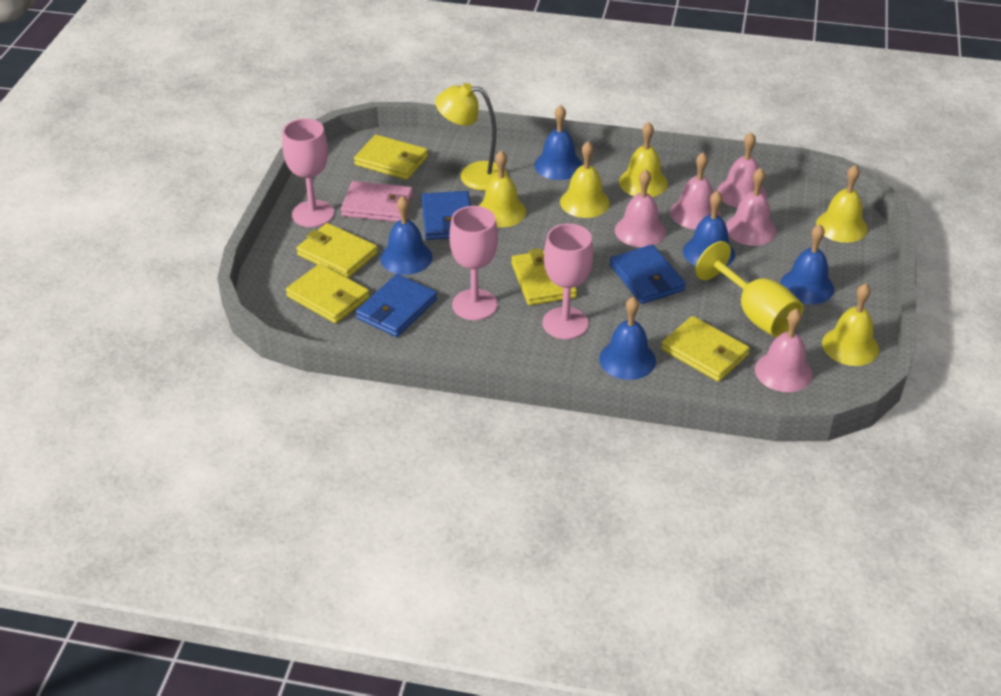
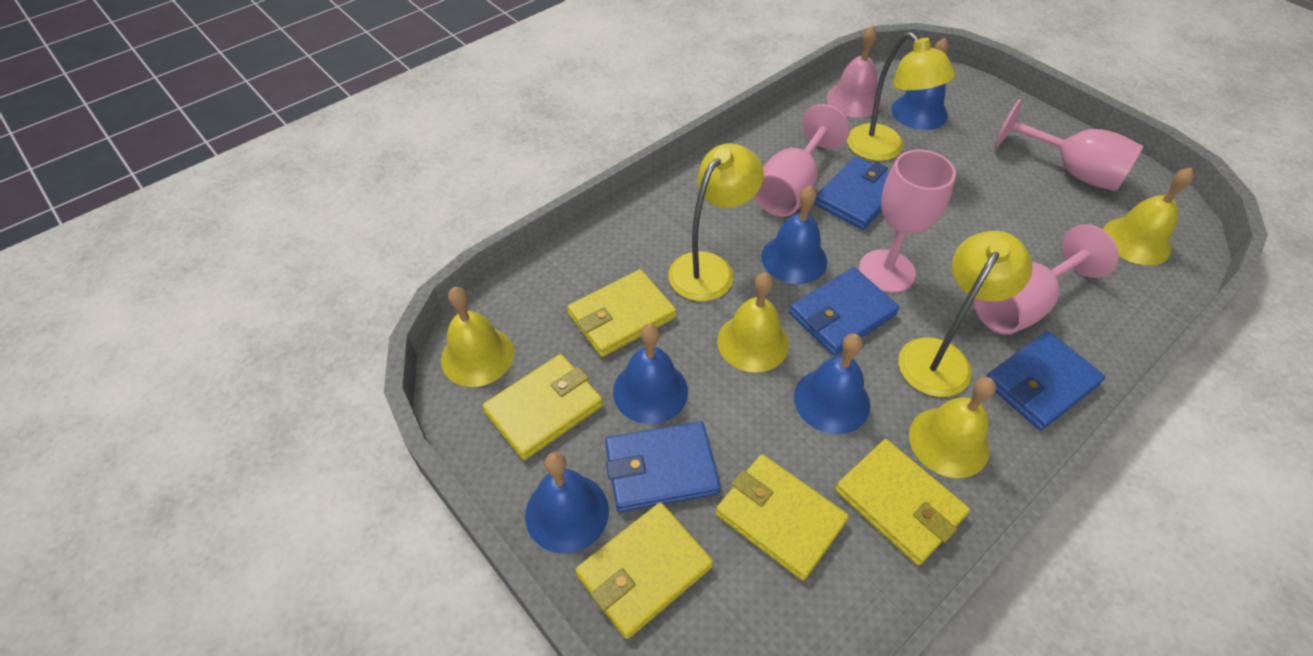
blue wallet: 3 -> 4
pink bell: 5 -> 1
pink goblet: 3 -> 4
pink wallet: 1 -> 0
yellow bell: 5 -> 4
yellow goblet: 1 -> 0
yellow lamp: 1 -> 3

